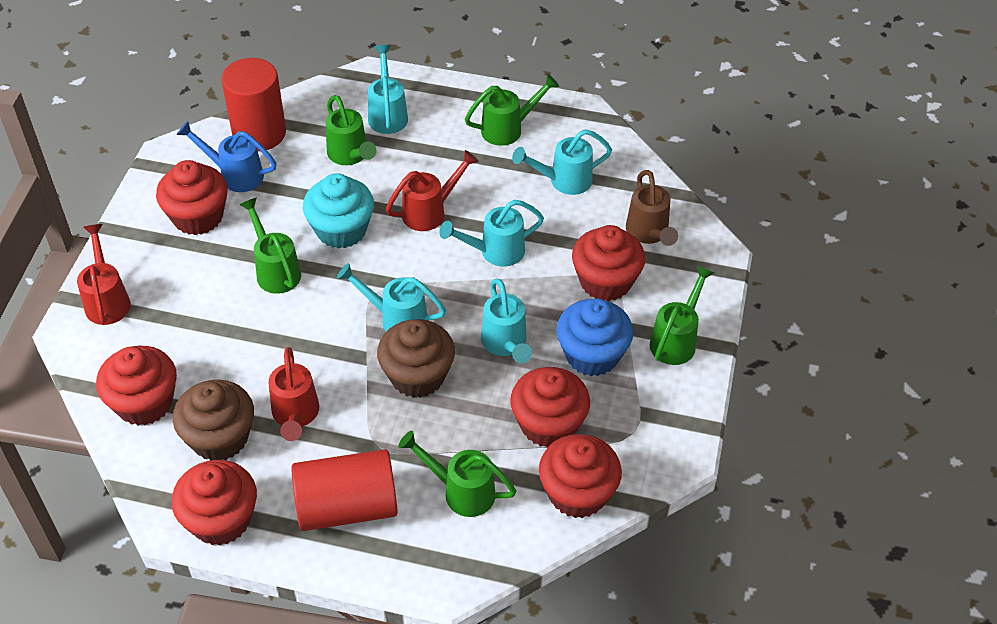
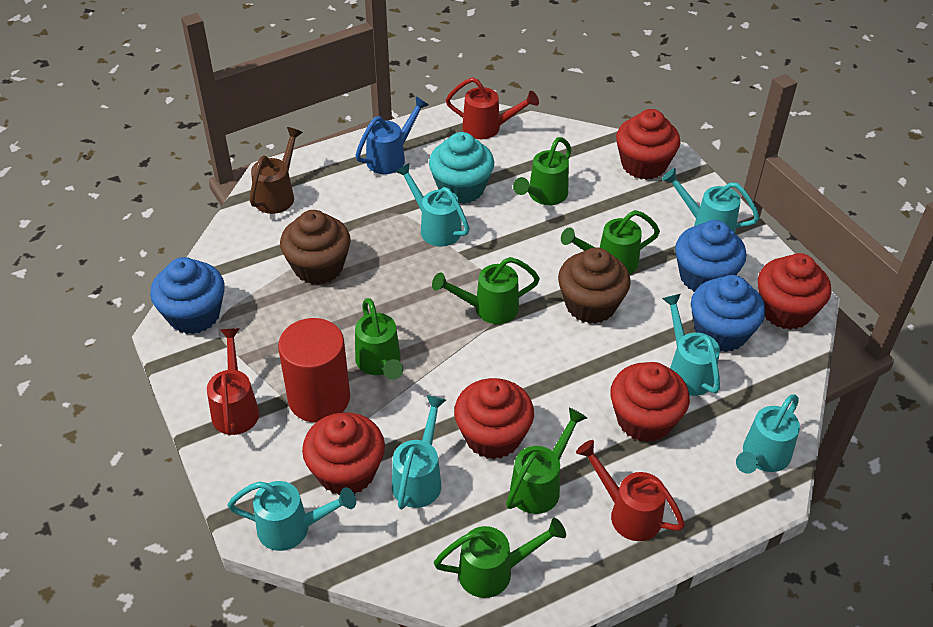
blue cupcake: 1 -> 3
green watering can: 5 -> 6
red cupcake: 6 -> 5
red cylinder: 2 -> 1
turquoise watering can: 5 -> 6

